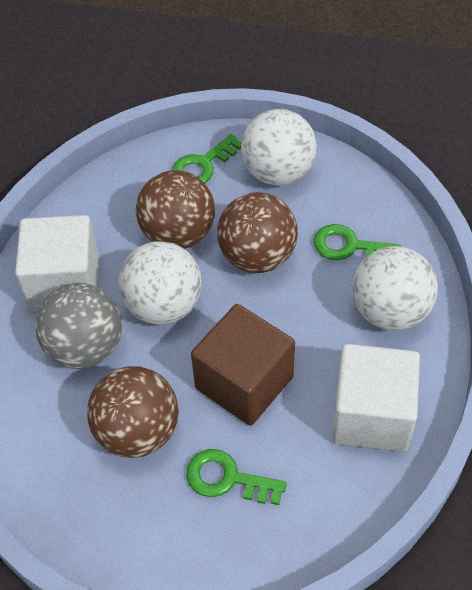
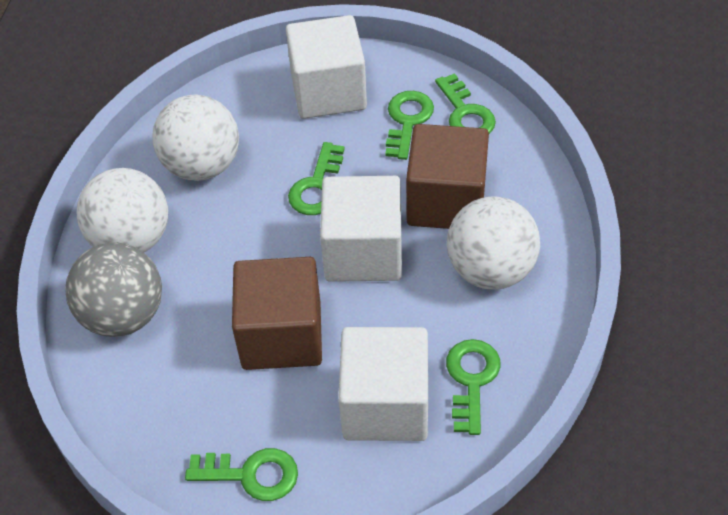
brown ball: 3 -> 0
brown cube: 1 -> 2
green key: 3 -> 5
white cube: 2 -> 3

